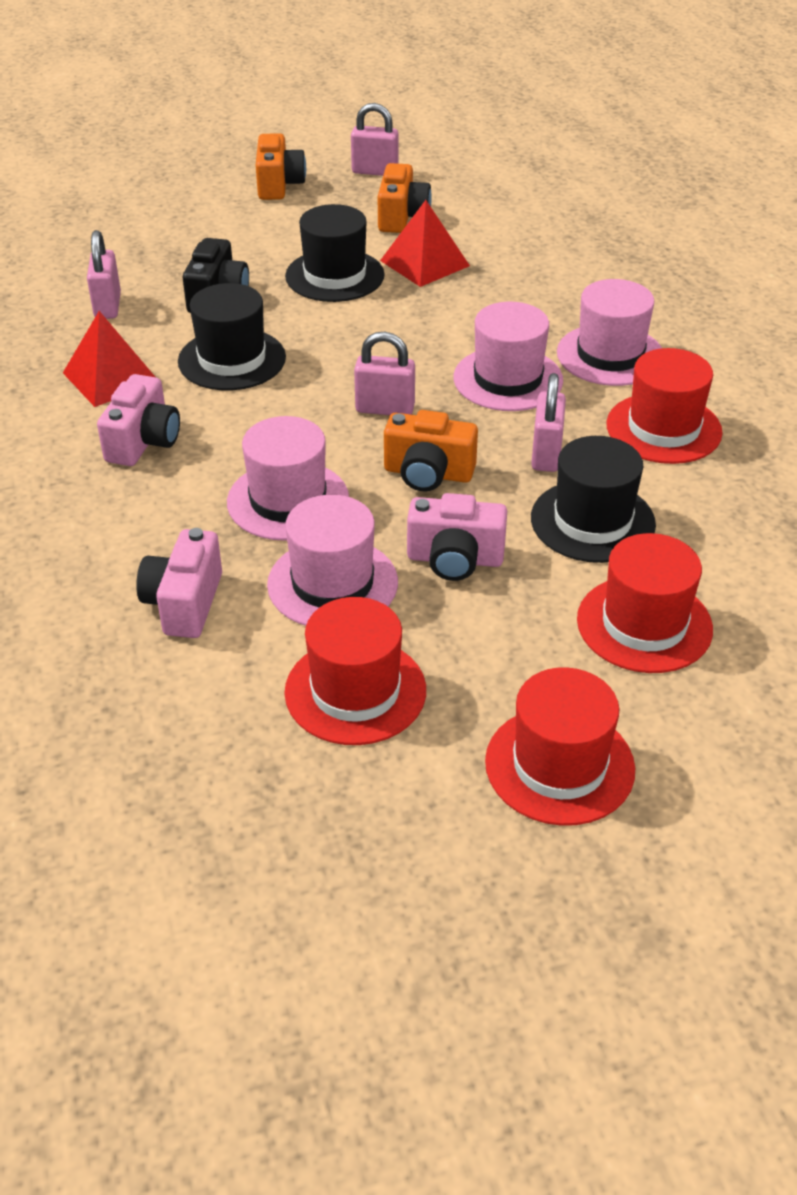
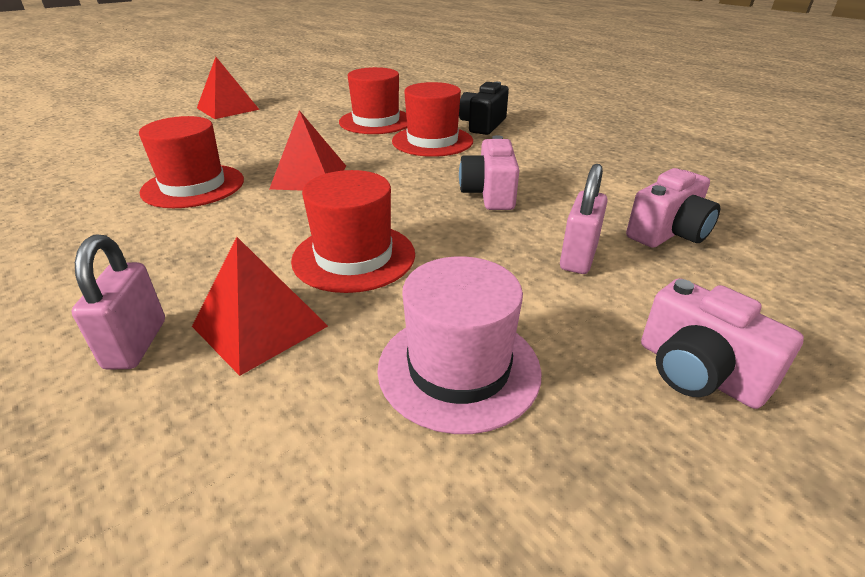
black hat: 3 -> 0
orange camera: 3 -> 0
pink hat: 4 -> 1
pink padlock: 4 -> 2
red pyramid: 2 -> 3

